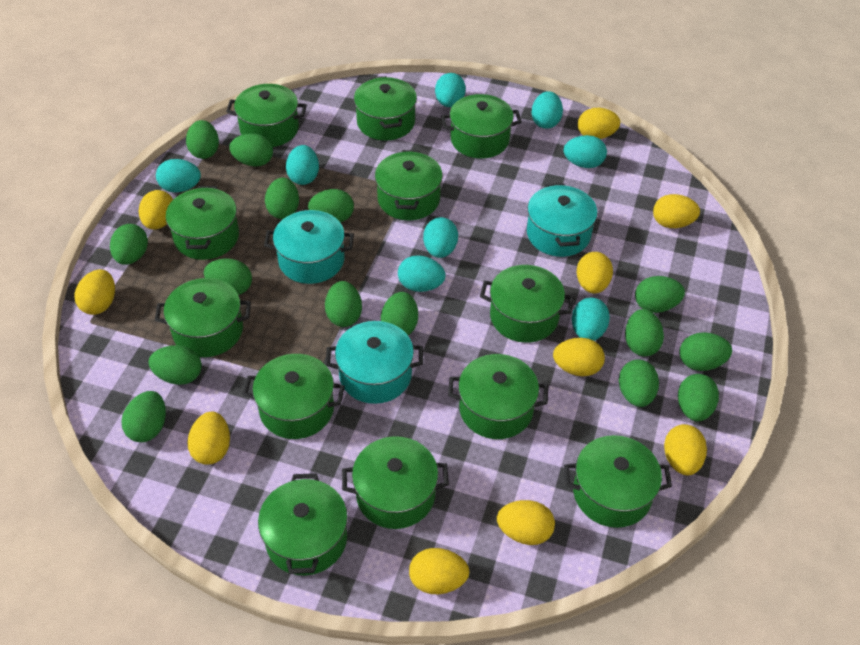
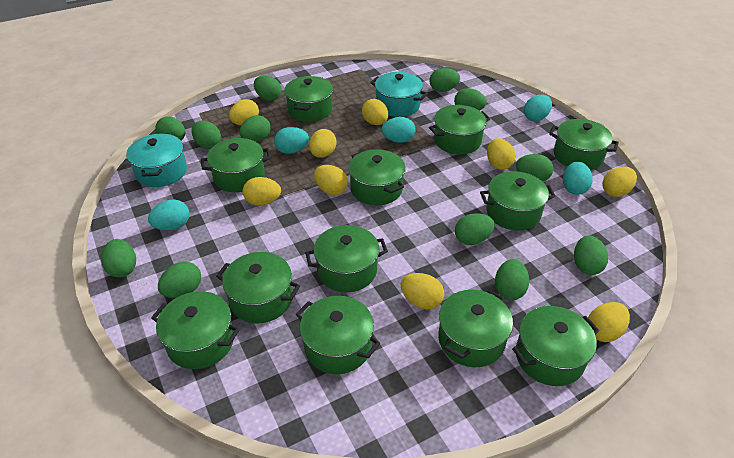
green egg: 15 -> 12
turquoise egg: 8 -> 5
turquoise pot: 3 -> 2
yellow egg: 10 -> 9

